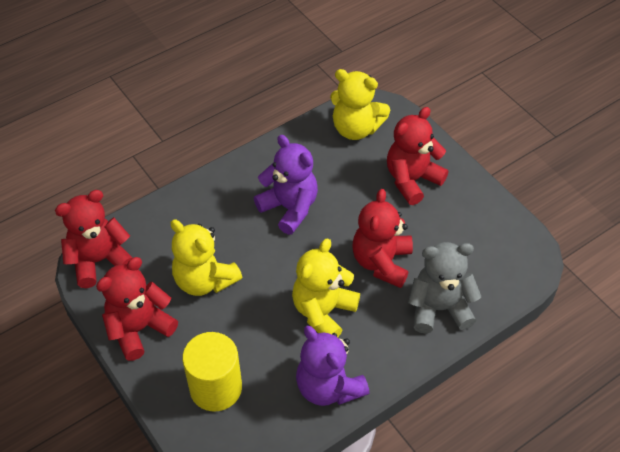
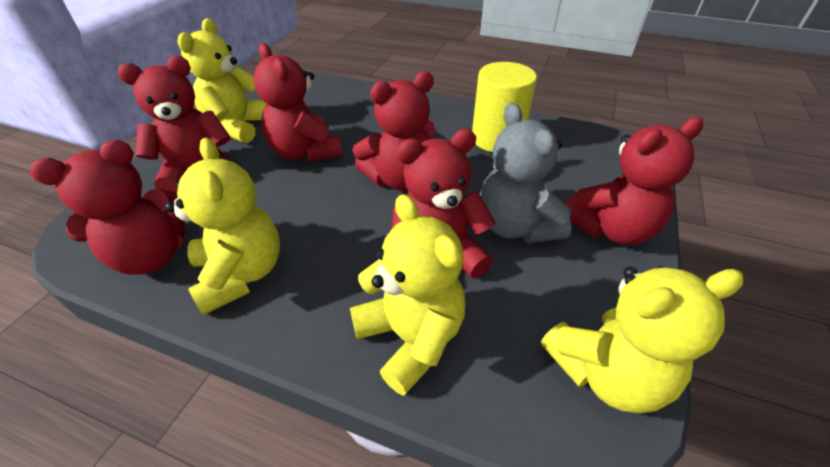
purple teddy bear: 2 -> 0
red teddy bear: 4 -> 6
yellow teddy bear: 3 -> 4

